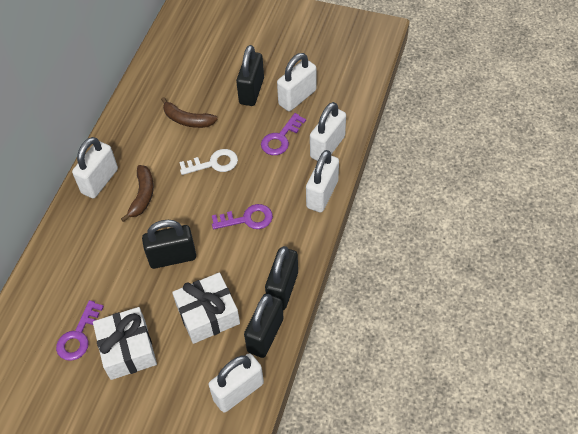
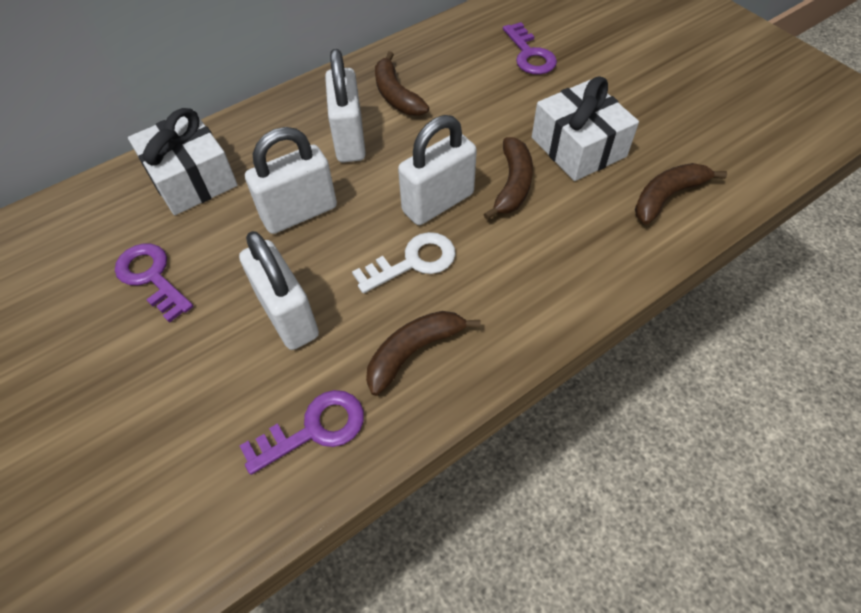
black padlock: 4 -> 0
brown banana: 2 -> 4
white padlock: 5 -> 4

